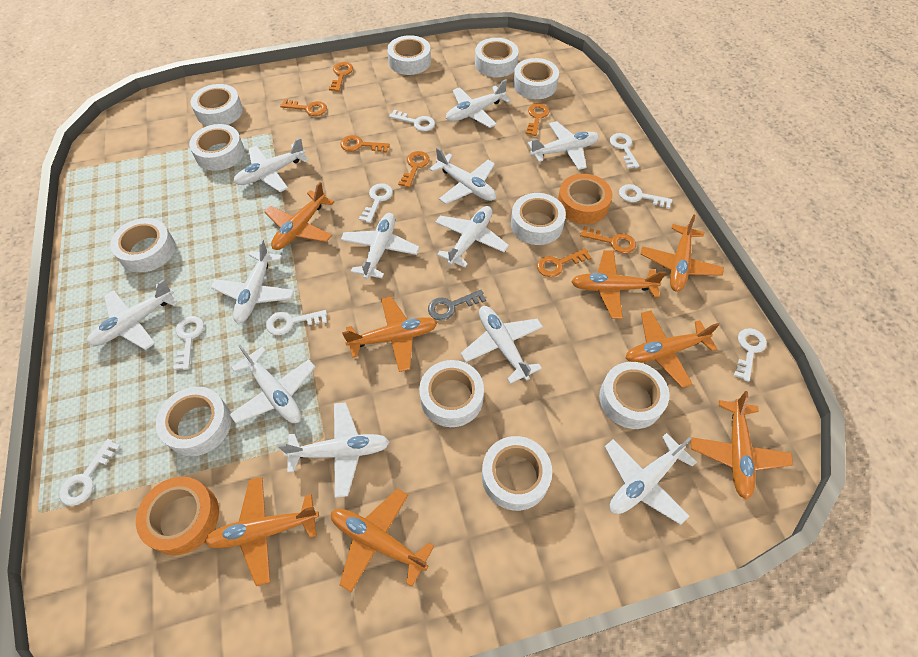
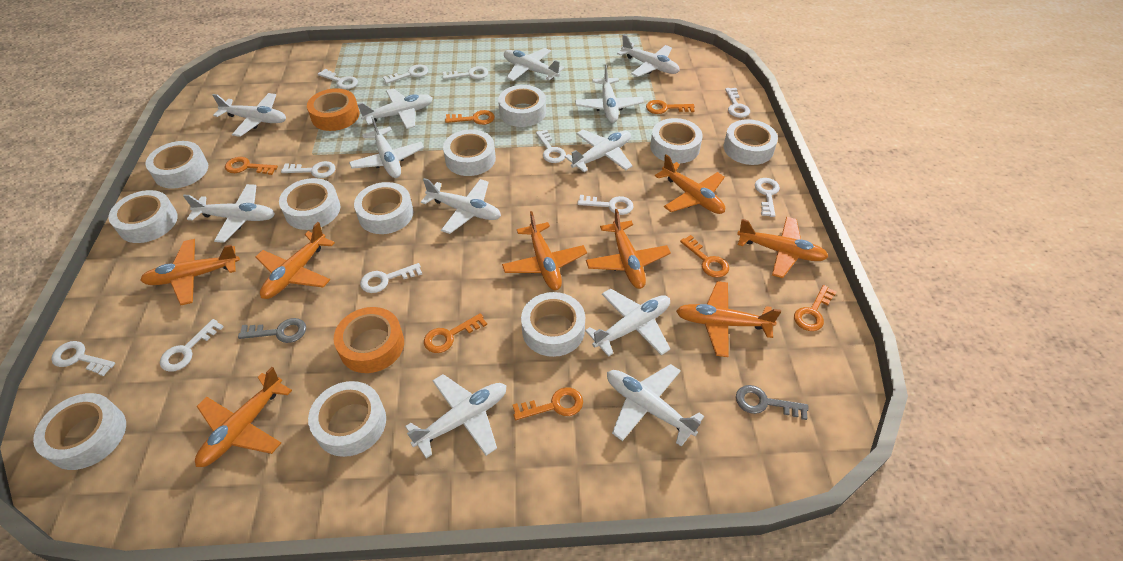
grey key: 1 -> 2
white key: 8 -> 11

